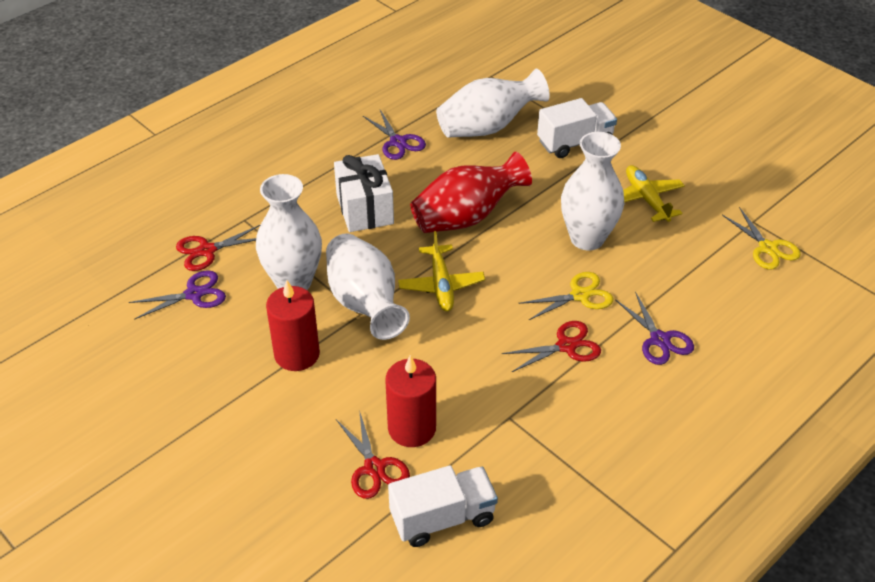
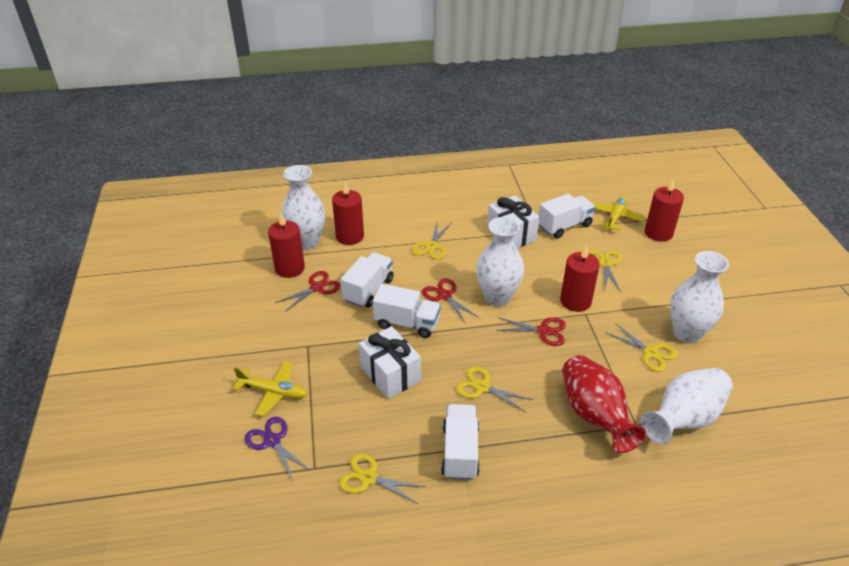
purple scissors: 3 -> 1
red candle: 2 -> 4
white gift: 1 -> 2
white truck: 2 -> 4
yellow scissors: 2 -> 5

